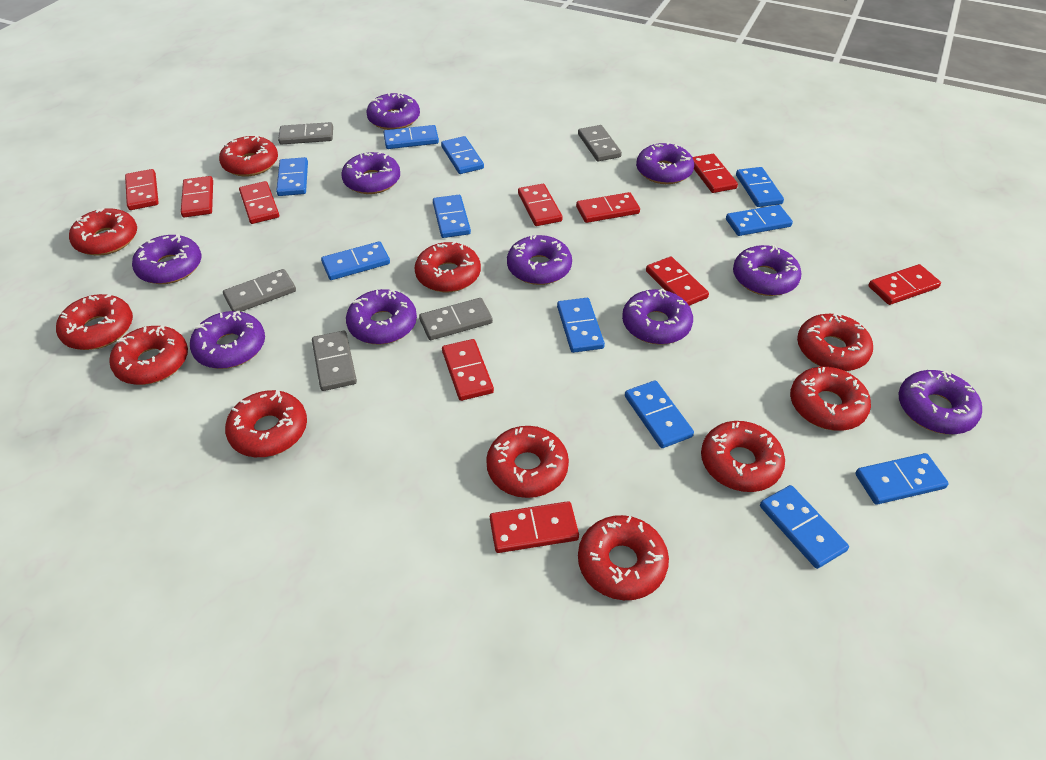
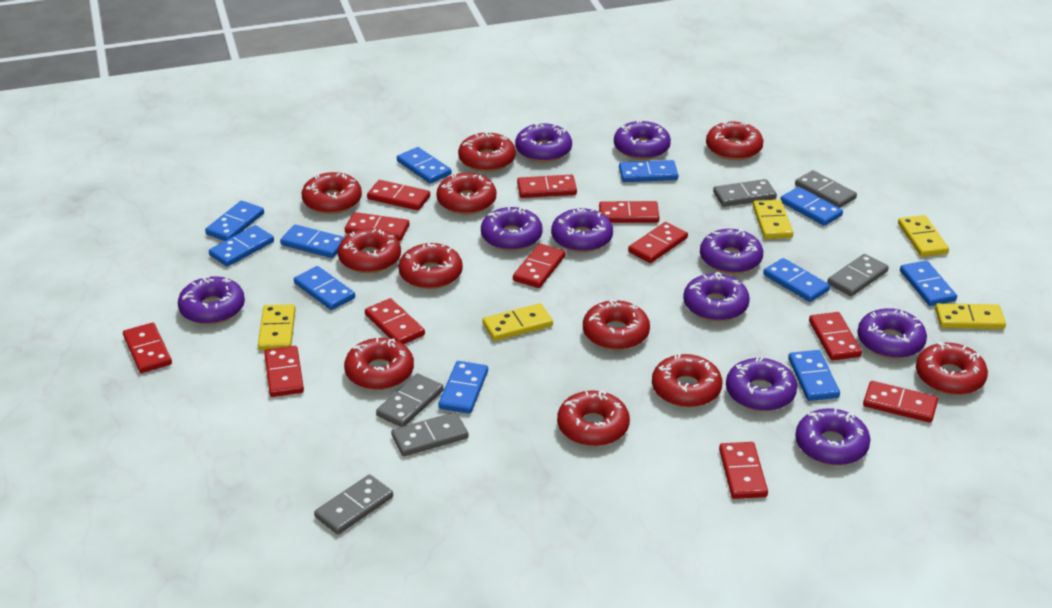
grey domino: 5 -> 6
red domino: 10 -> 12
yellow domino: 0 -> 5

